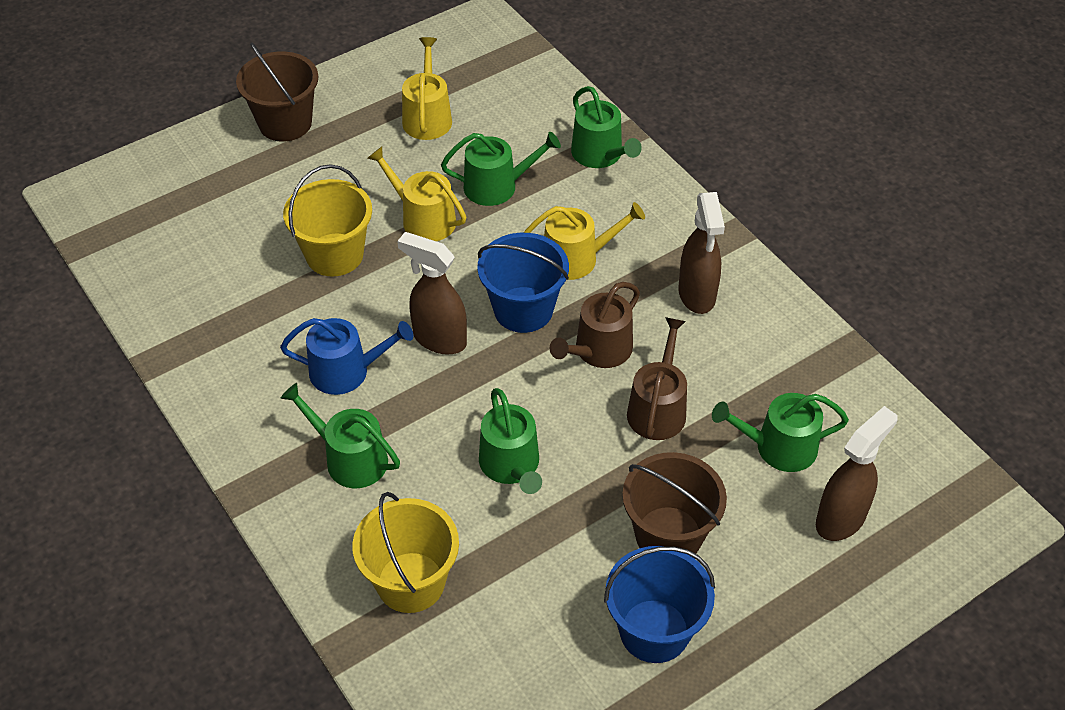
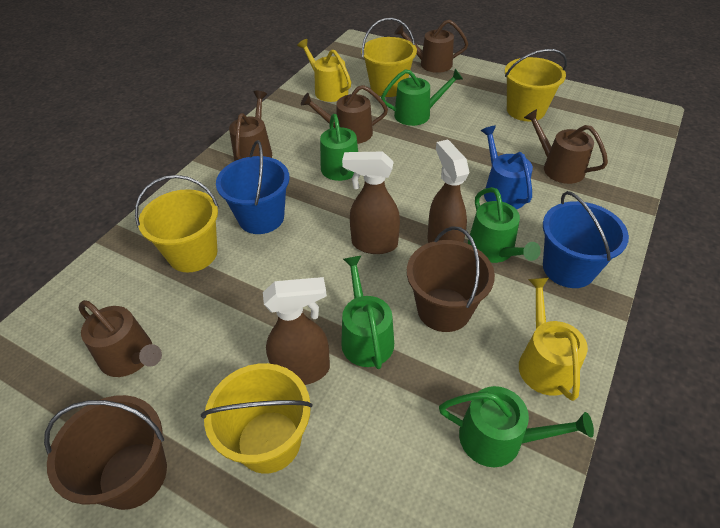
brown watering can: 2 -> 5
yellow bucket: 2 -> 4
yellow watering can: 3 -> 2

